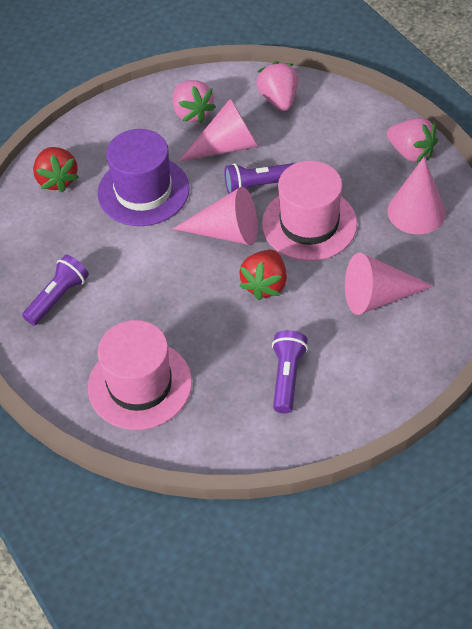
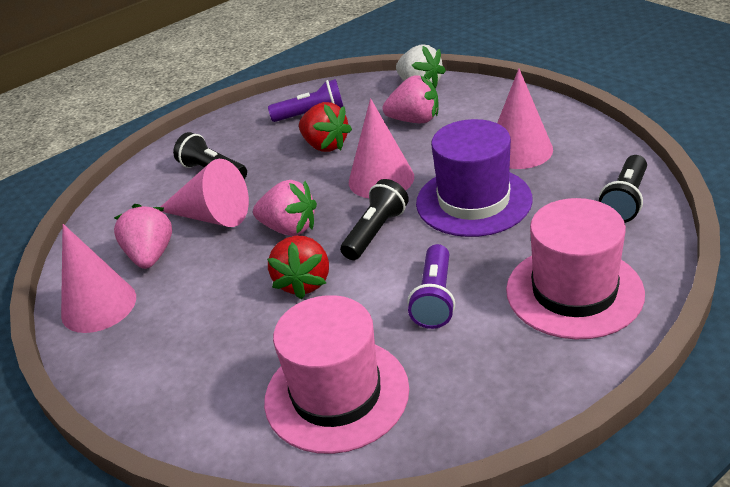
black flashlight: 0 -> 3
purple flashlight: 3 -> 2
white strawberry: 0 -> 1

